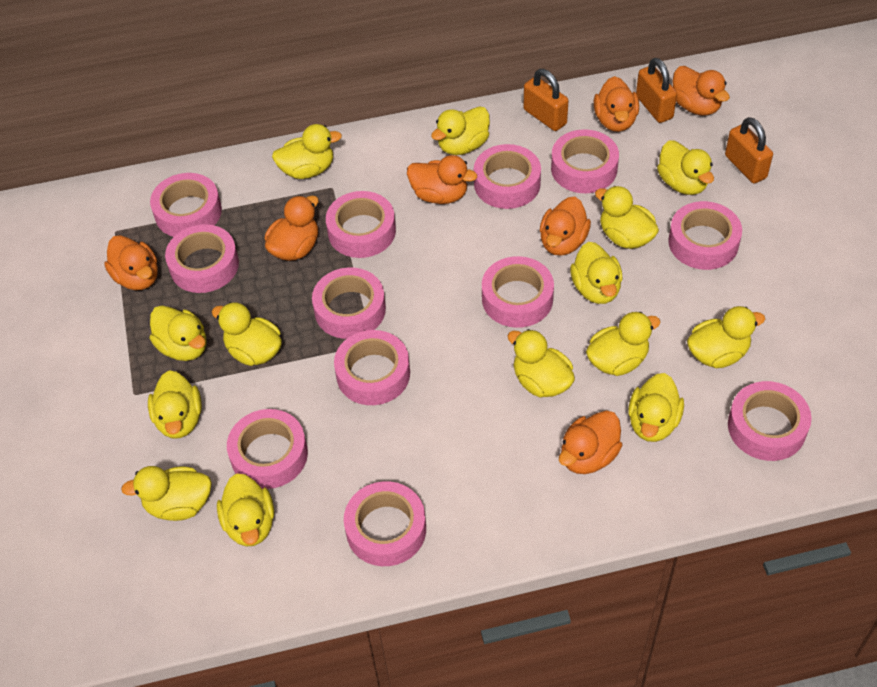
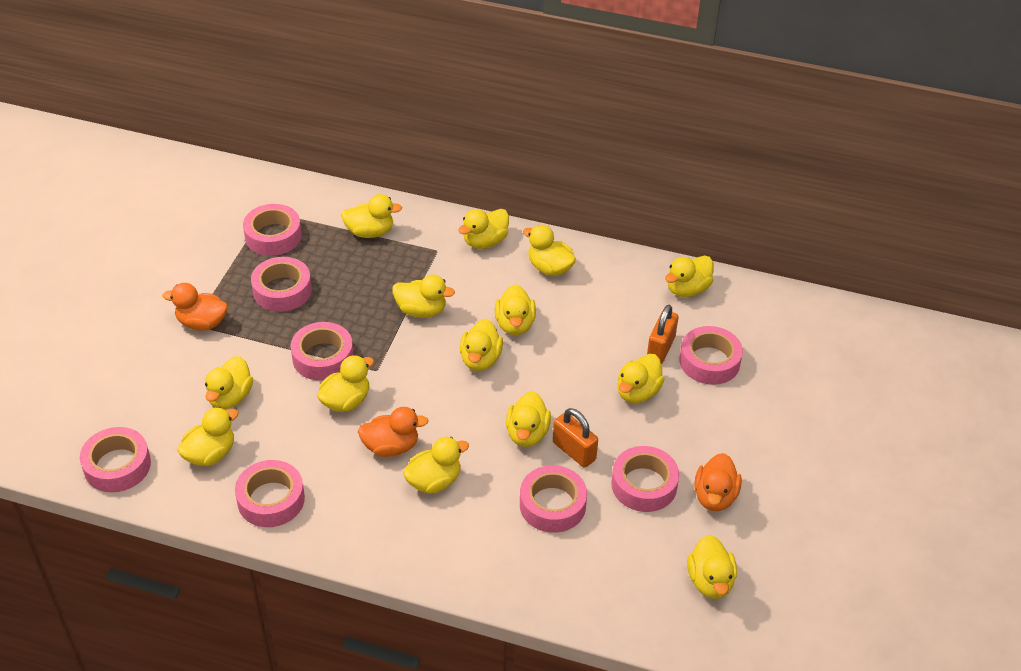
orange duck: 7 -> 3
orange padlock: 3 -> 2
pink tape: 12 -> 8

